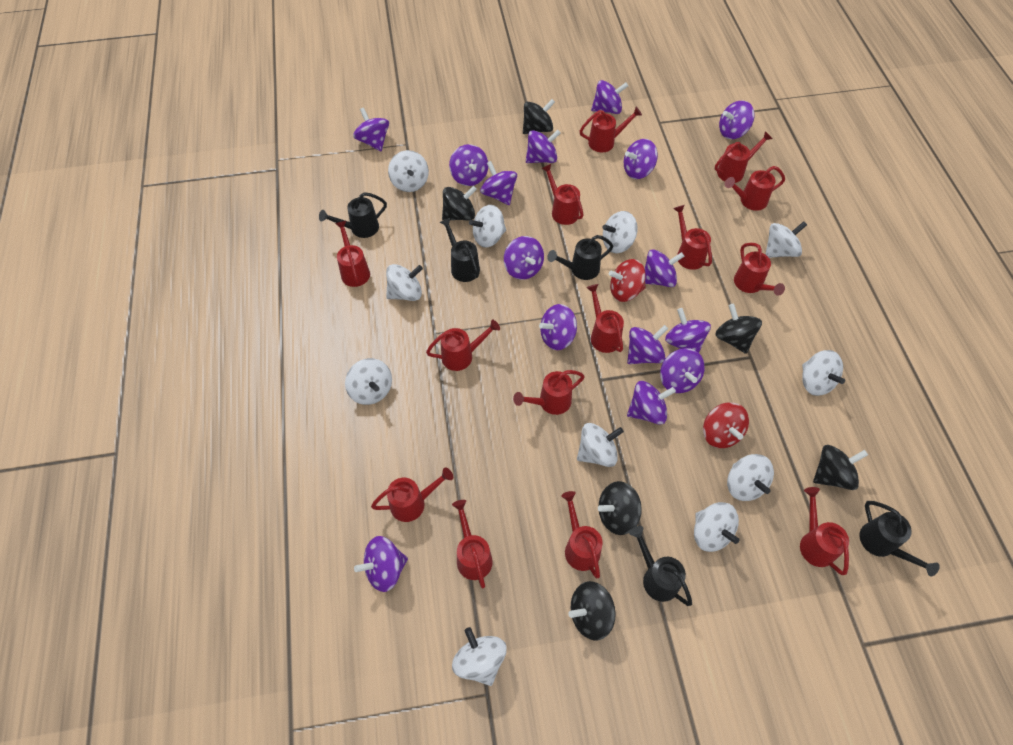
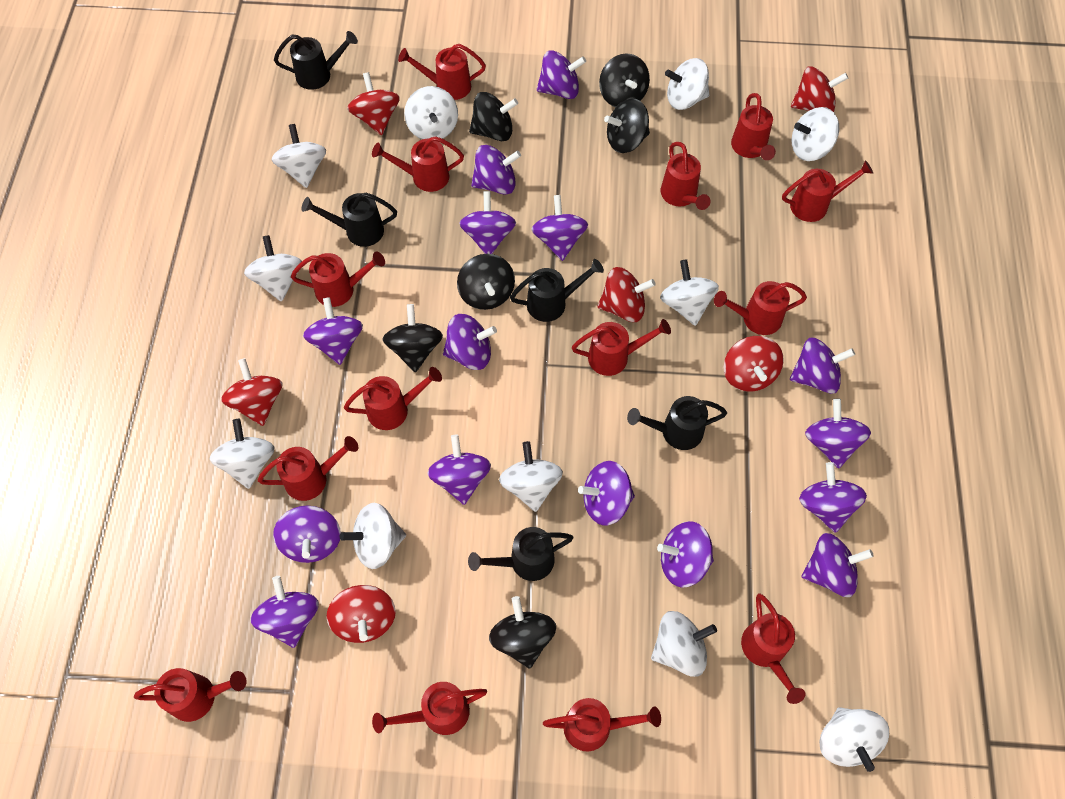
red spinning top: 2 -> 6

